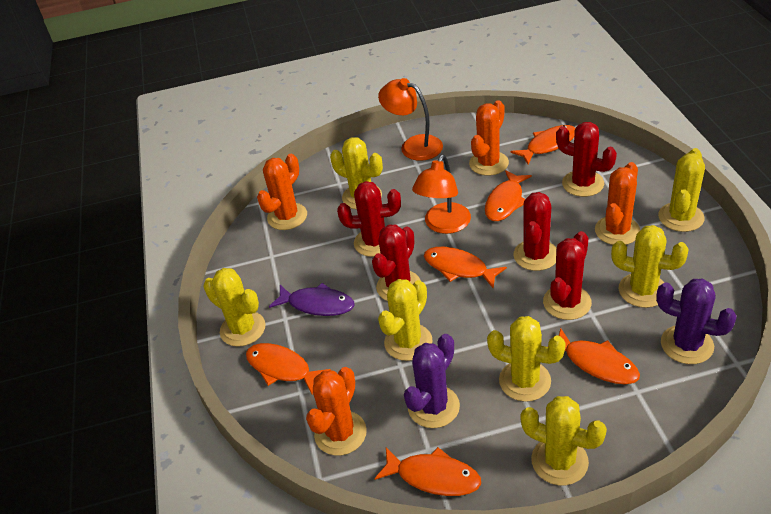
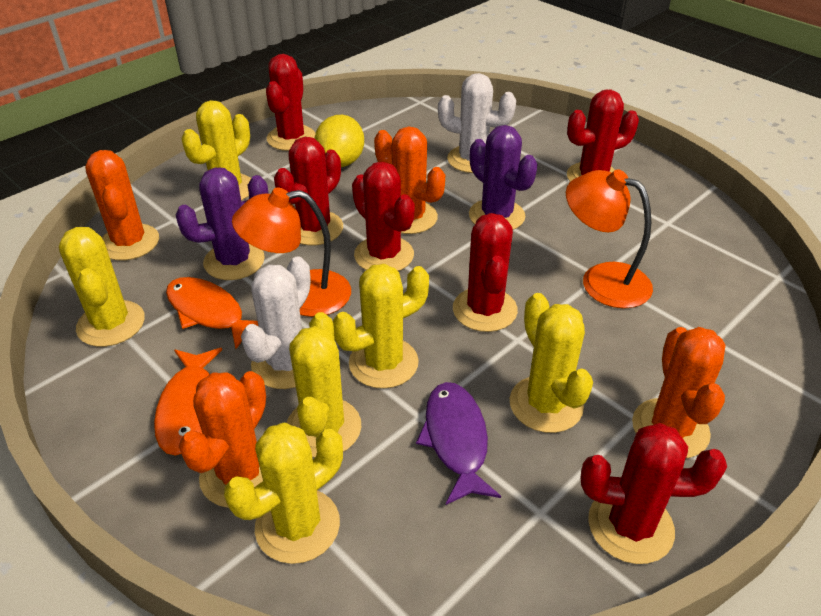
orange fish: 6 -> 2
red cactus: 5 -> 6
white cactus: 0 -> 2
yellow cactus: 7 -> 6
yellow lemon: 0 -> 1

